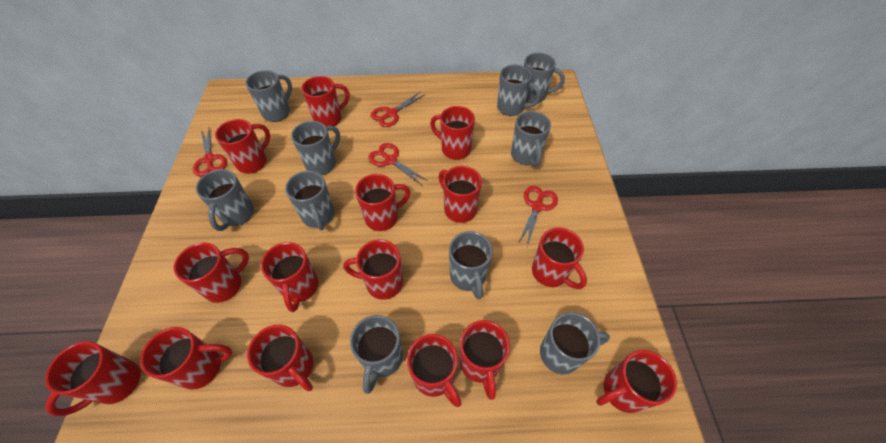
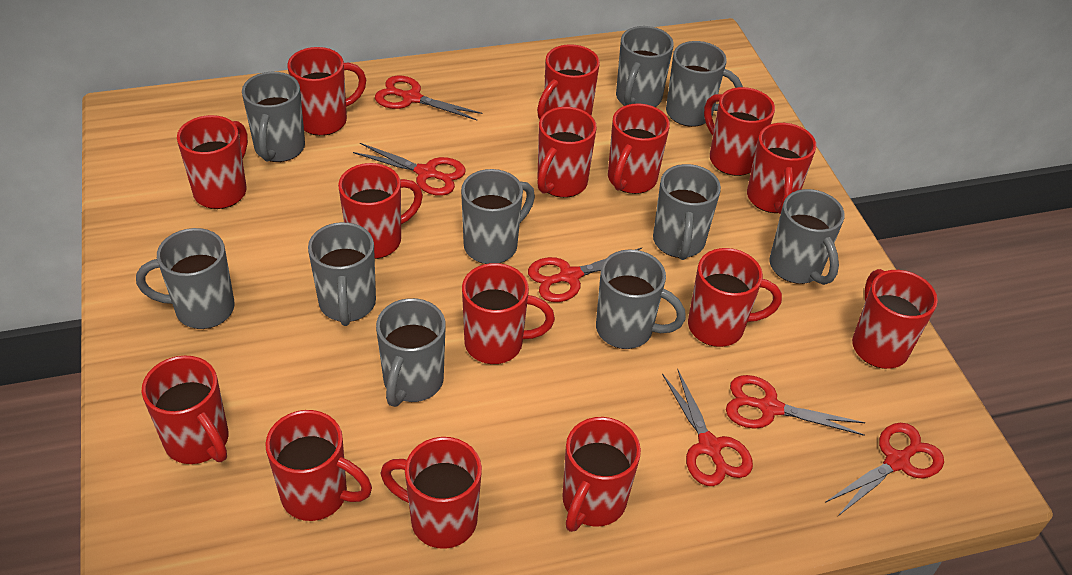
red scissors: 4 -> 6

